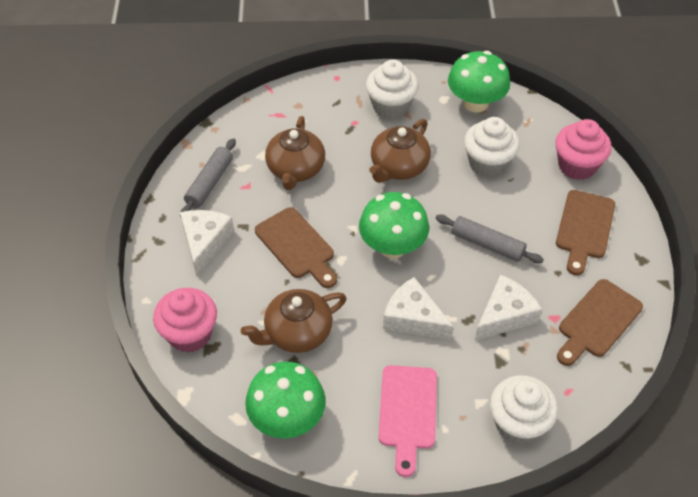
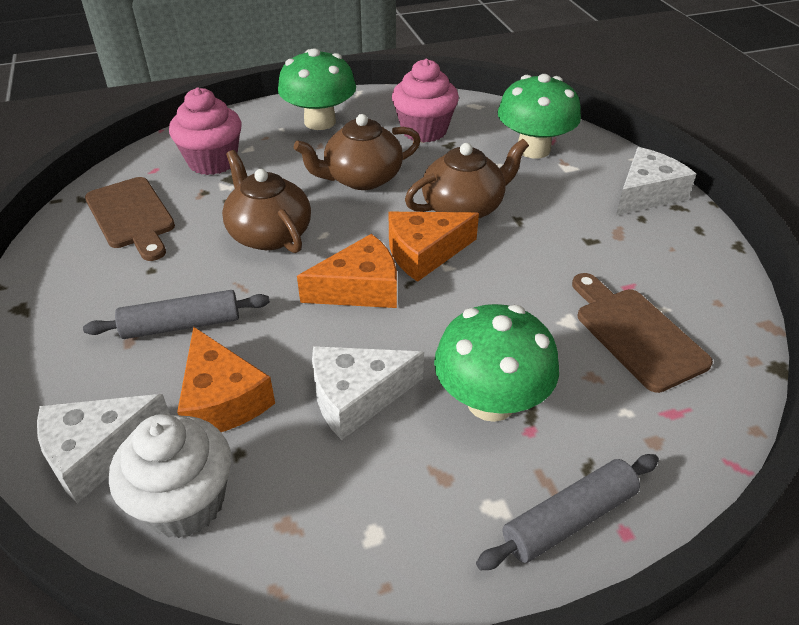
brown cutting board: 3 -> 2
orange cheese: 0 -> 3
pink cutting board: 1 -> 0
white cupcake: 3 -> 1

